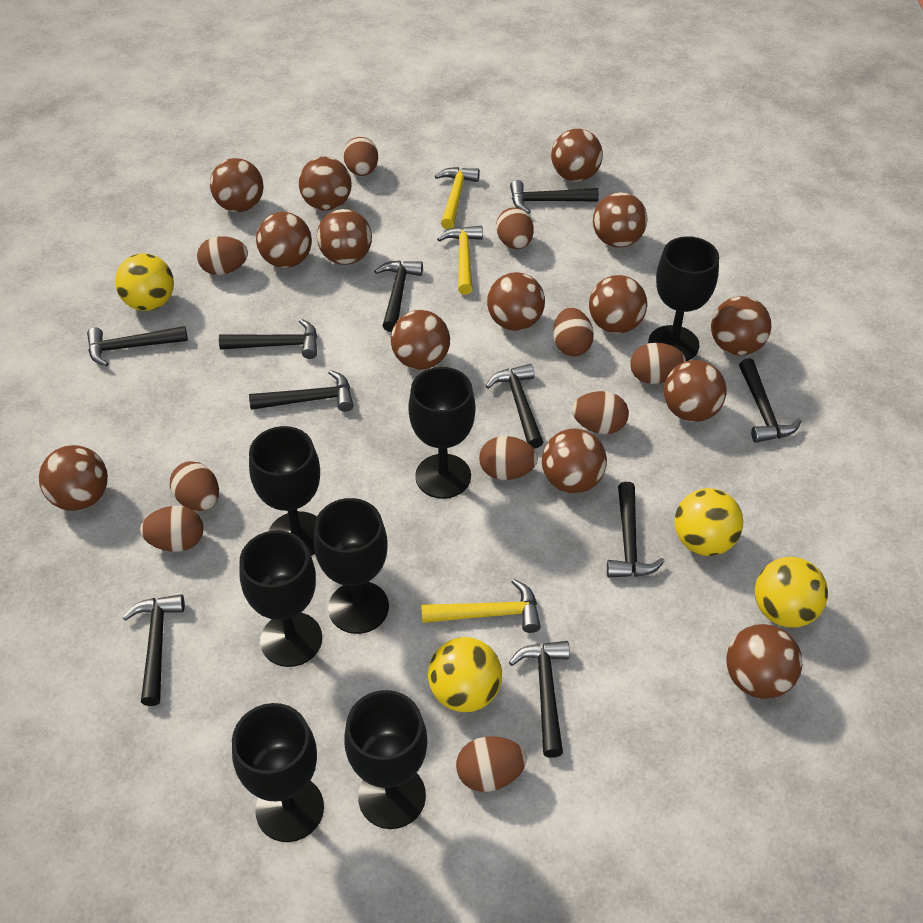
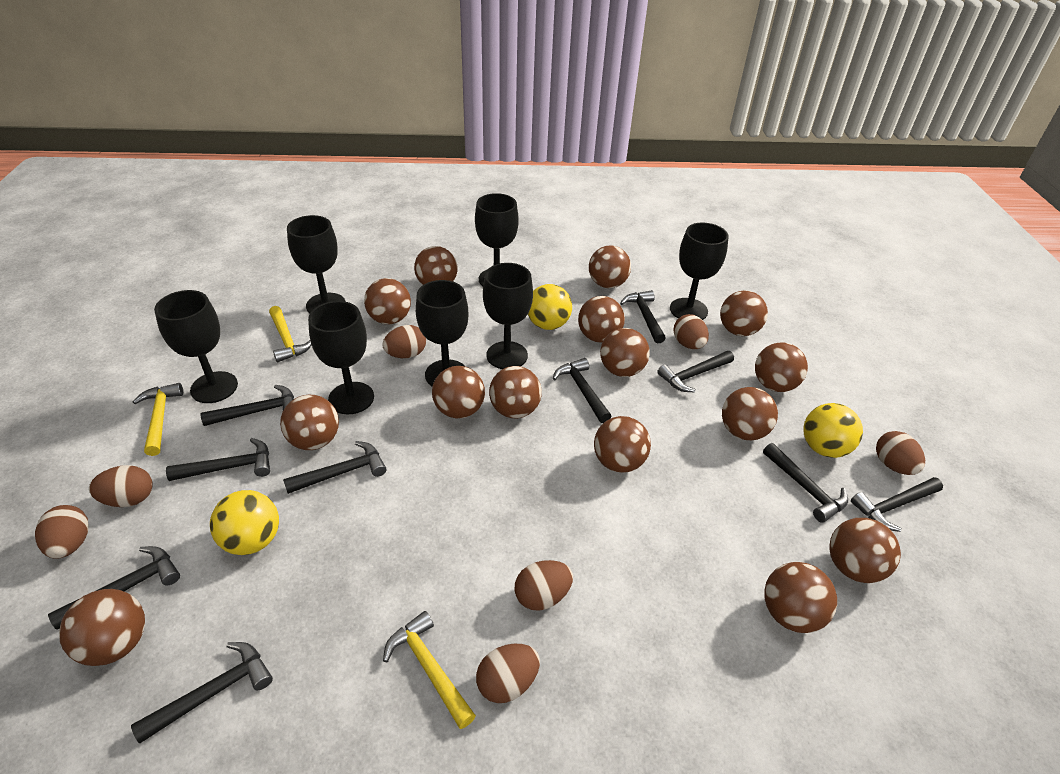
brown ball: 14 -> 15
brown egg: 10 -> 7
yellow ball: 4 -> 3

